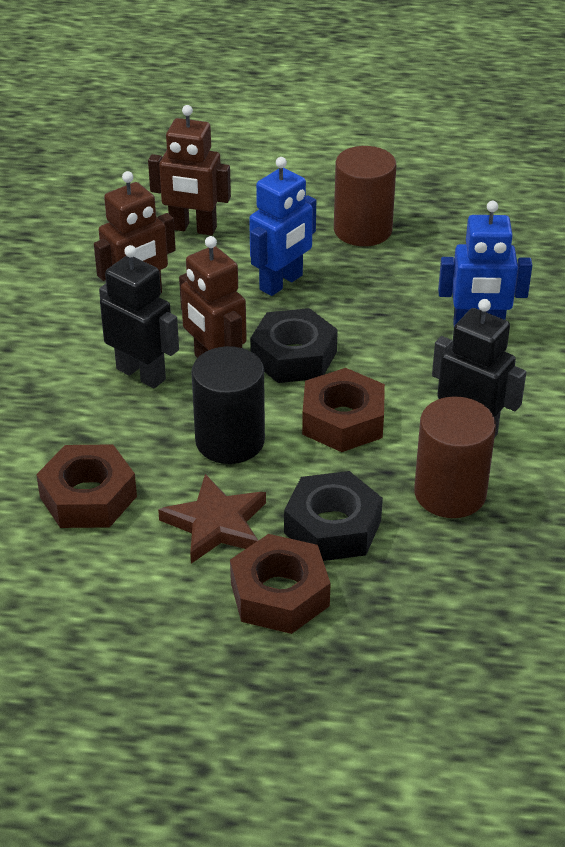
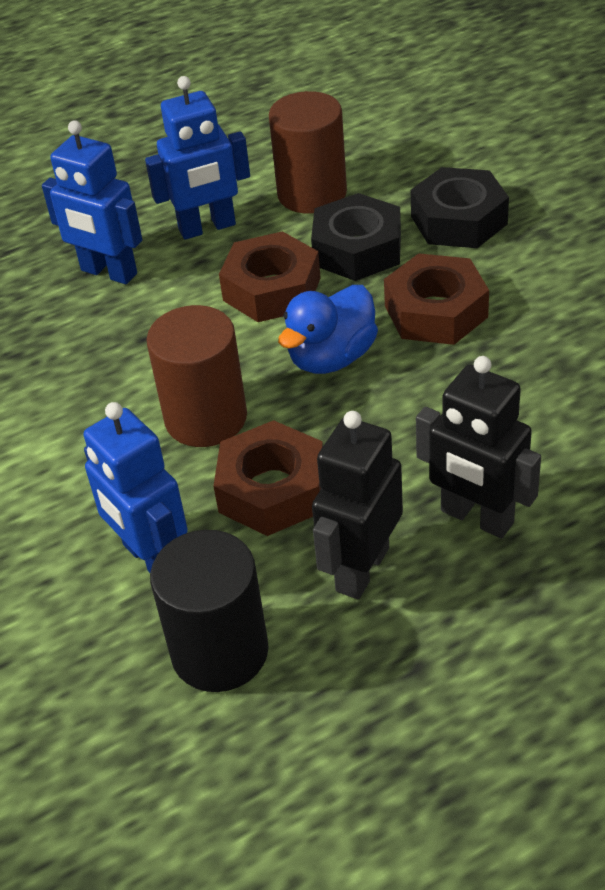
blue duck: 0 -> 1
blue robot: 2 -> 3
brown robot: 3 -> 0
brown star: 1 -> 0

